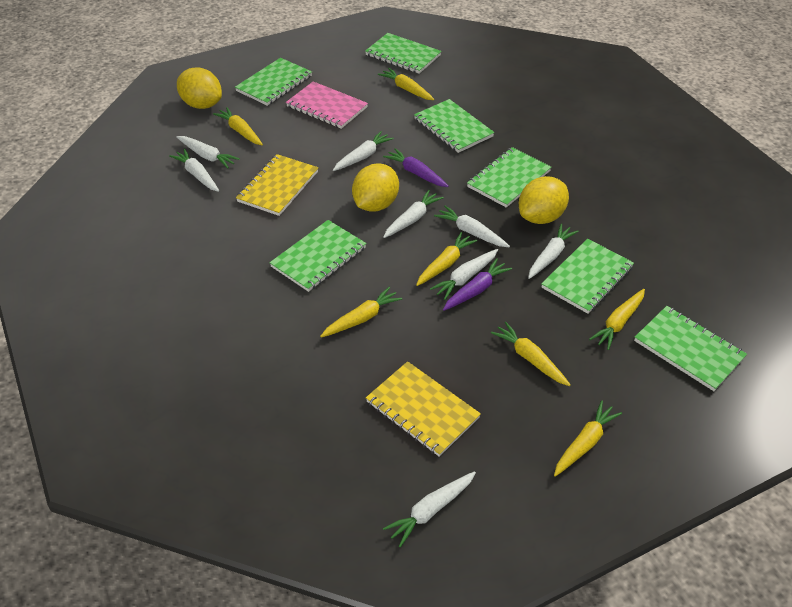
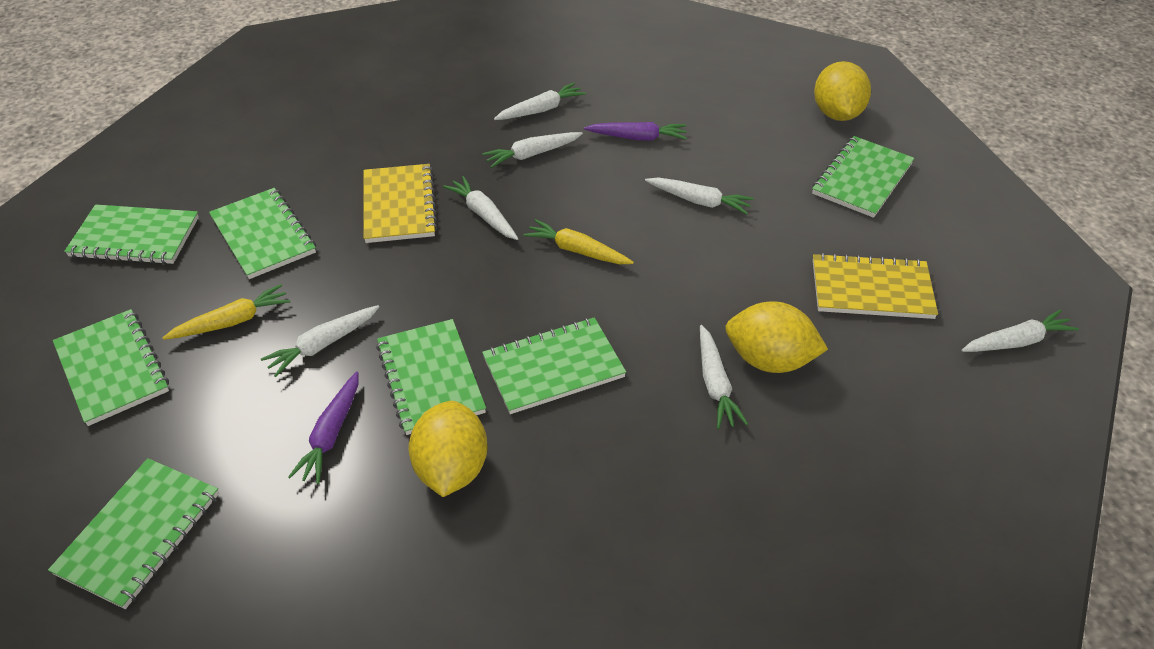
pink notebook: 1 -> 0
white carrot: 8 -> 7
yellow carrot: 7 -> 2

